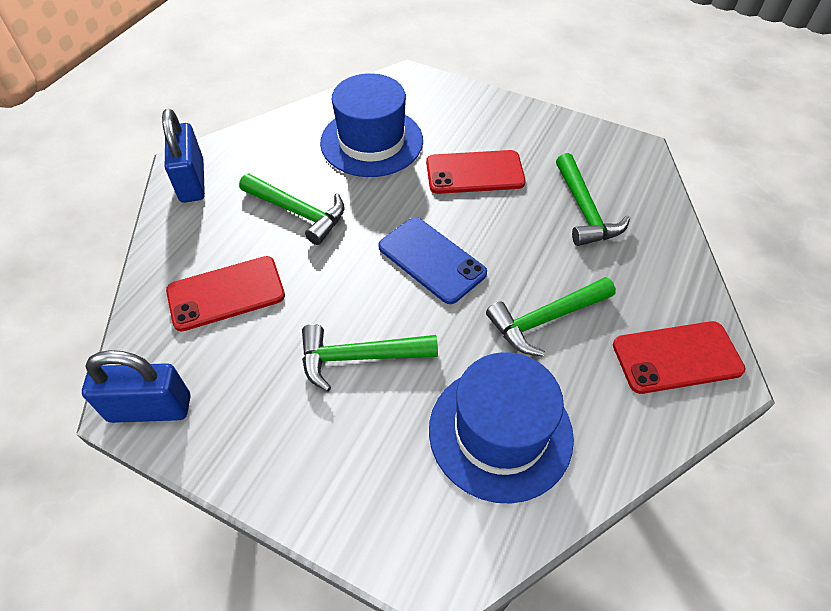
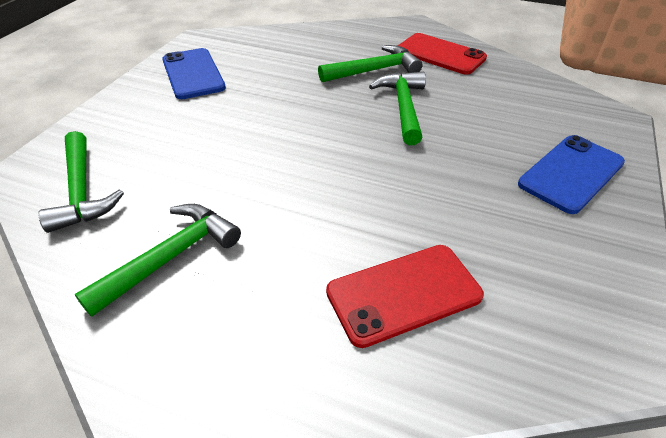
blue hat: 2 -> 0
blue padlock: 2 -> 0
blue phone: 1 -> 2
red phone: 3 -> 2

